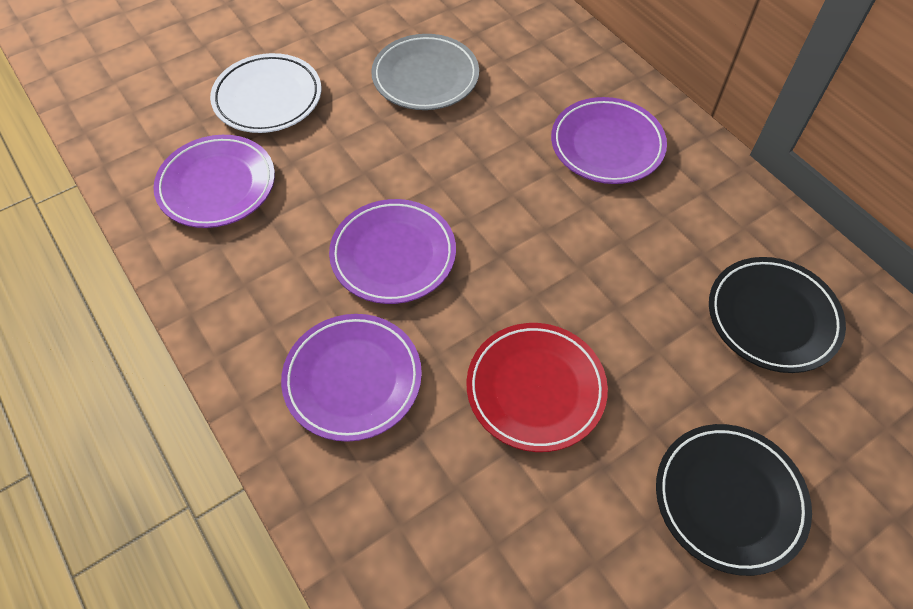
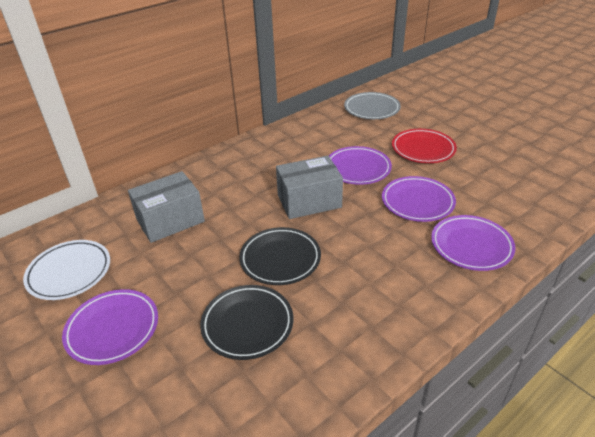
grey box: 0 -> 2

